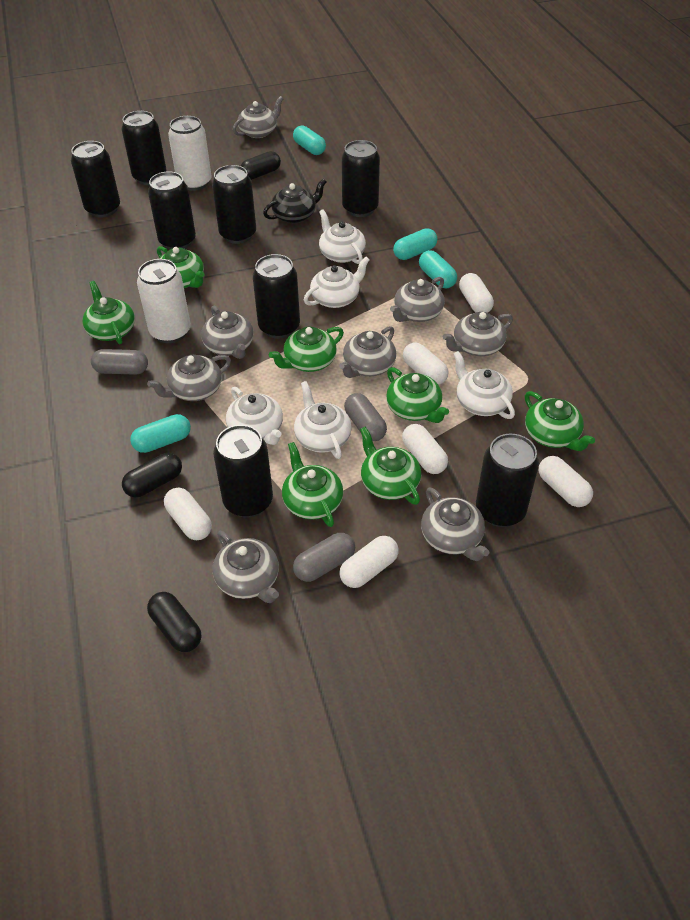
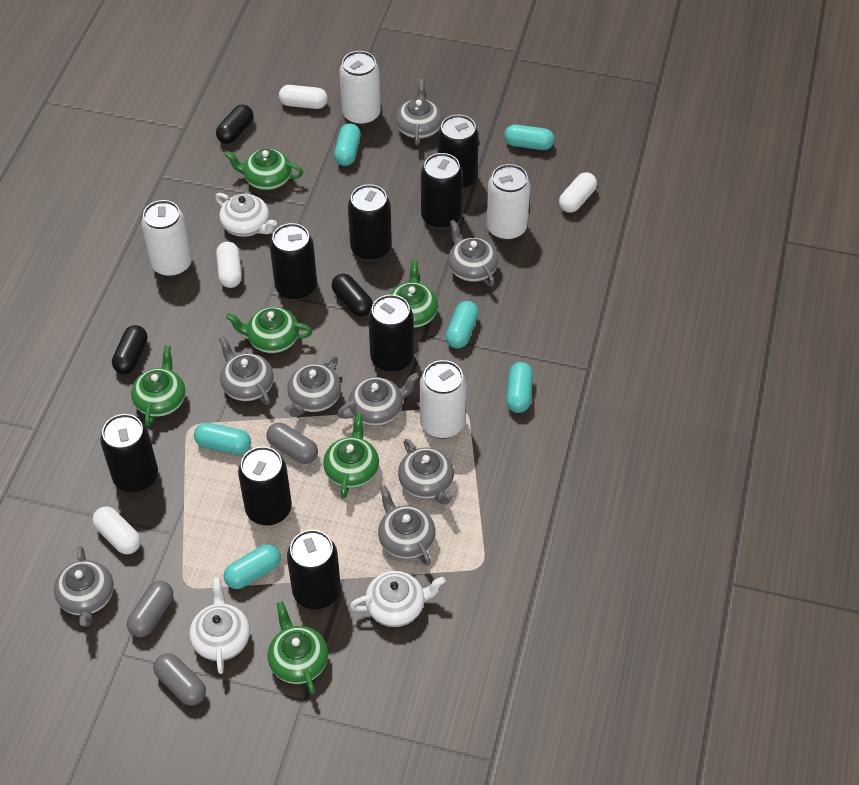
black teapot: 1 -> 0
green teapot: 7 -> 6
turquoise capsule: 4 -> 6
white can: 2 -> 4
white capsule: 6 -> 4
white teapot: 5 -> 3

